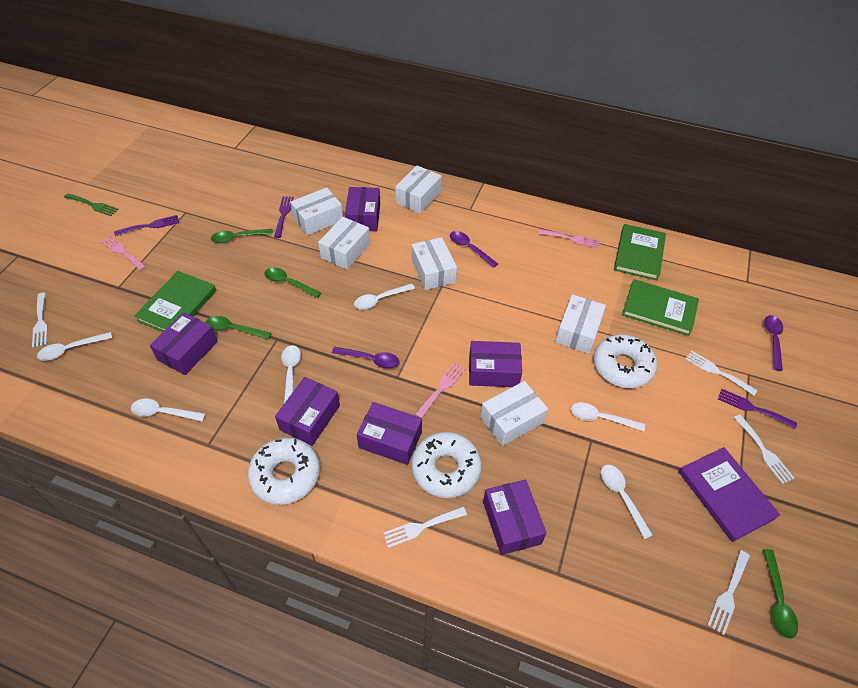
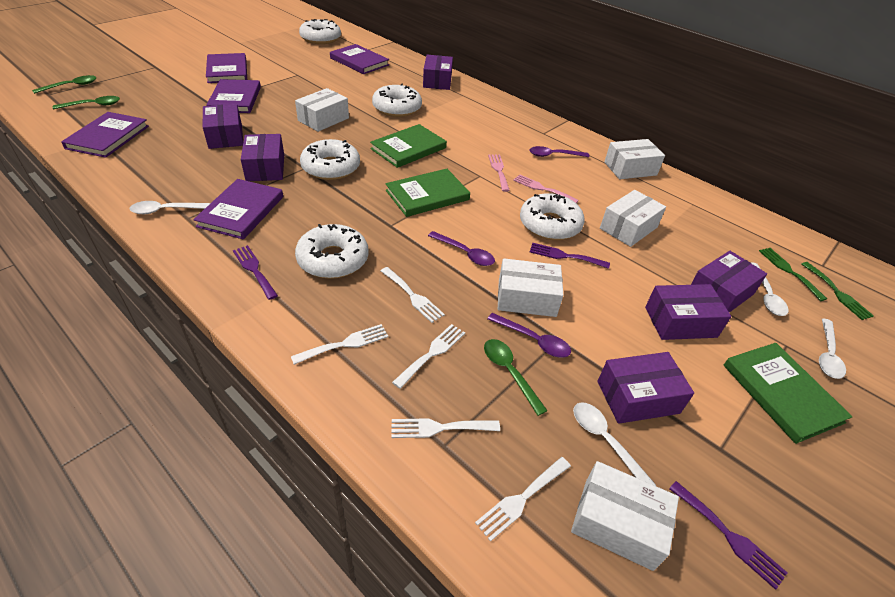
green fork: 1 -> 2
green spoon: 4 -> 3
pink fork: 3 -> 2
purple book: 1 -> 5
white box: 6 -> 5
white donut: 3 -> 5
white spoon: 6 -> 4

